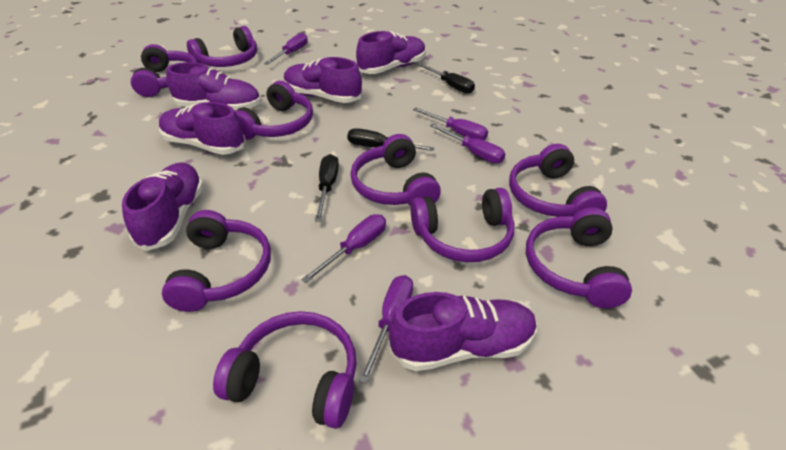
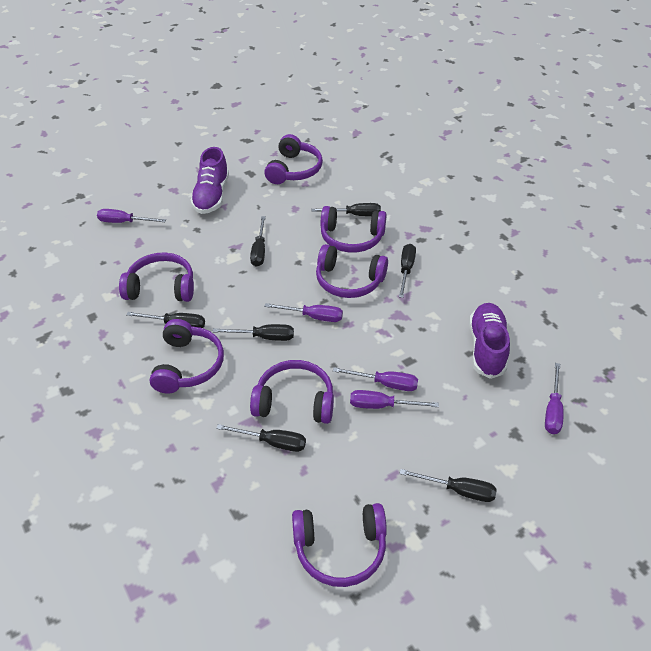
black screwdriver: 3 -> 7
purple headphones: 9 -> 7
purple shoe: 6 -> 2

